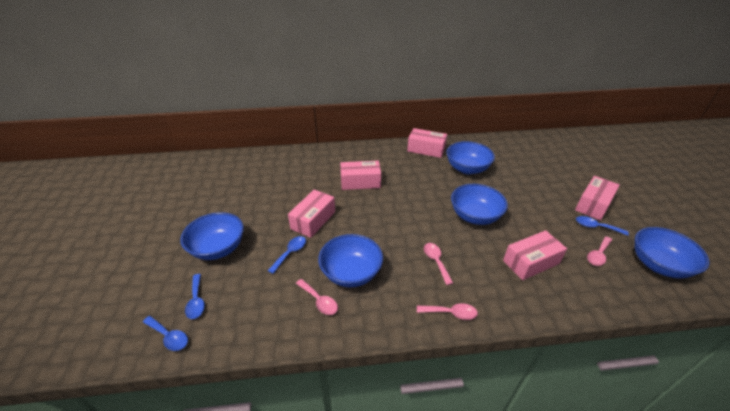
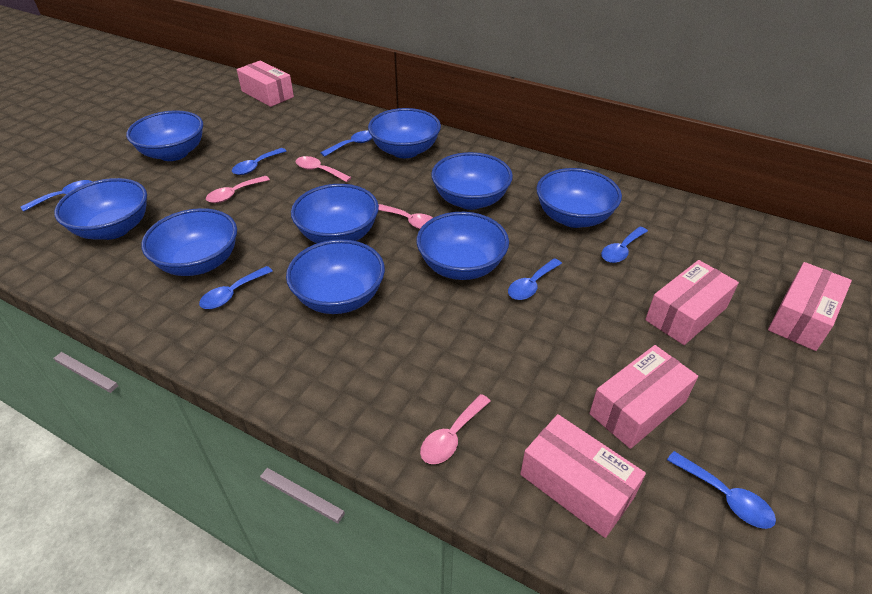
blue bowl: 5 -> 9
blue spoon: 4 -> 7

